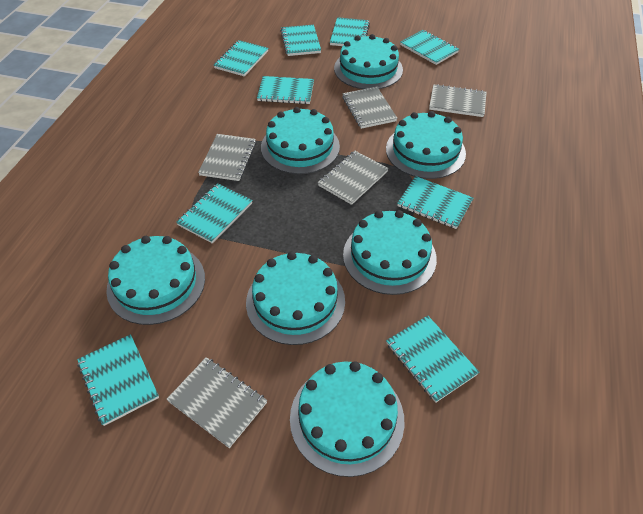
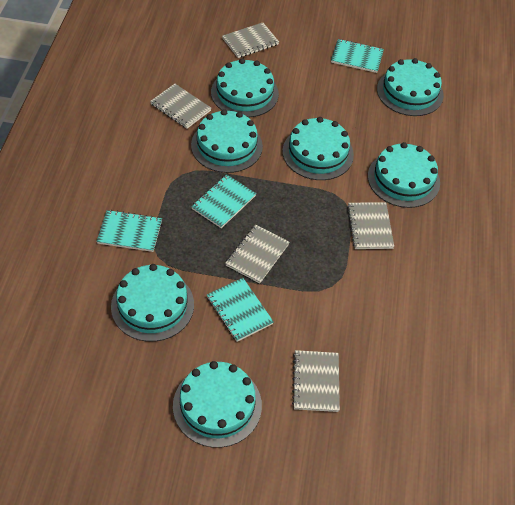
turquoise notebook: 9 -> 4

